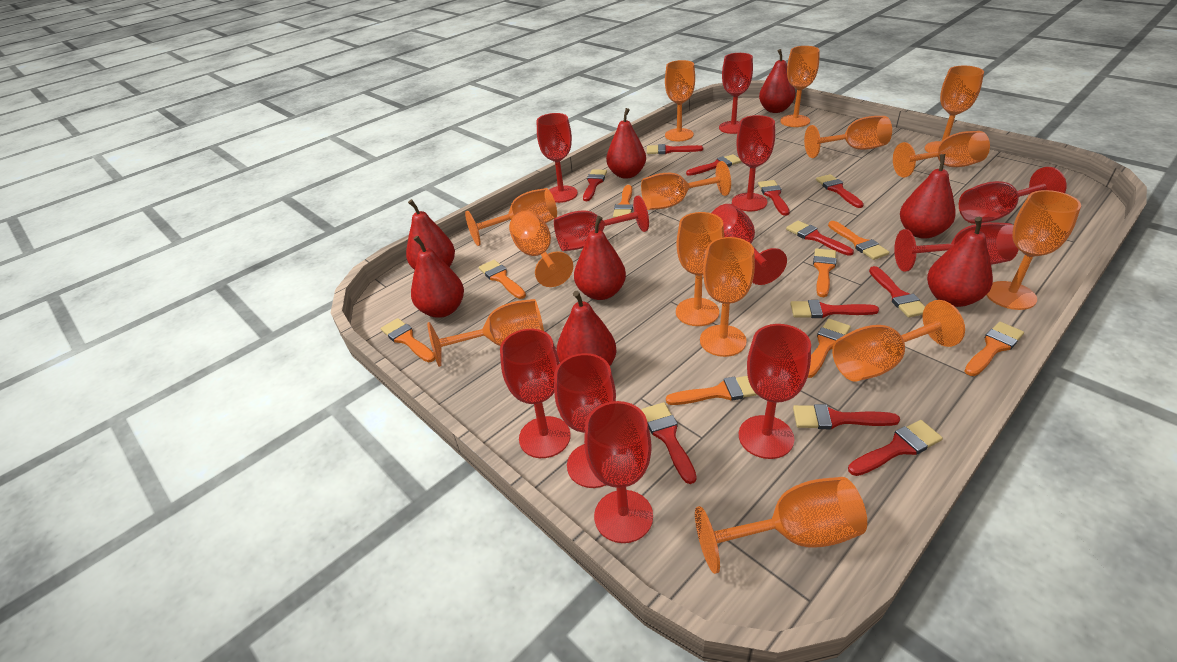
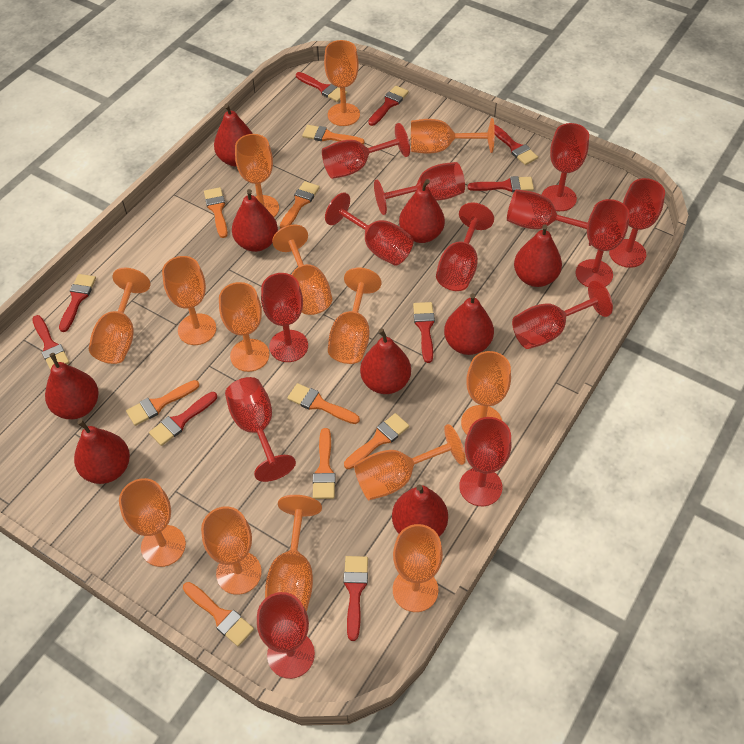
red brush: 11 -> 9
red goblet: 11 -> 13
red pear: 8 -> 9

